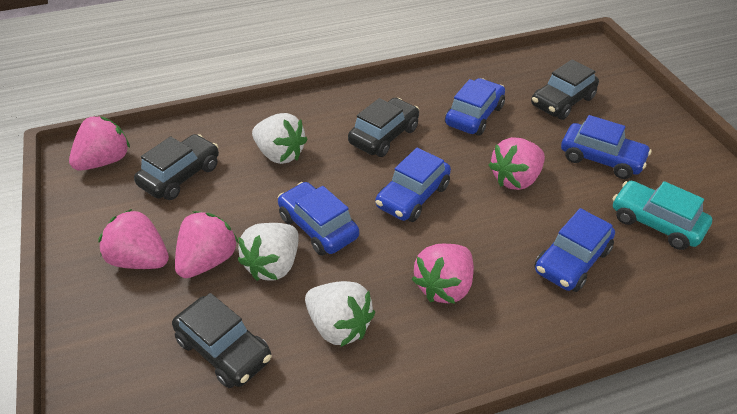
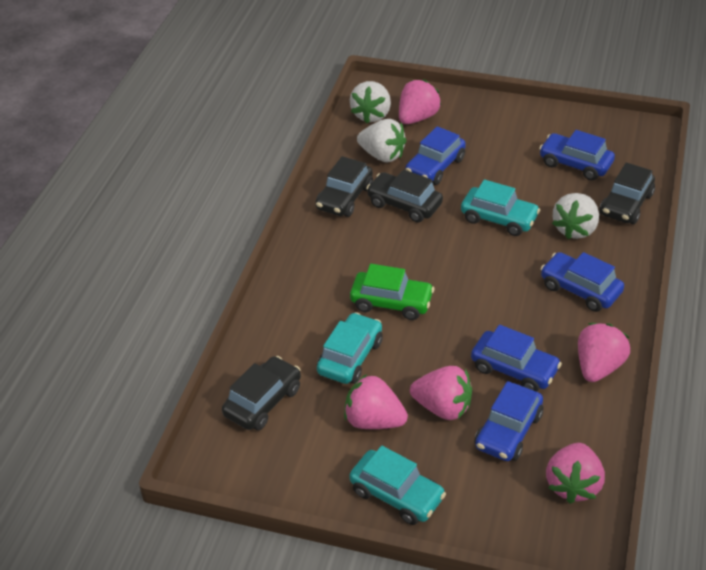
green car: 0 -> 1
turquoise car: 1 -> 3

